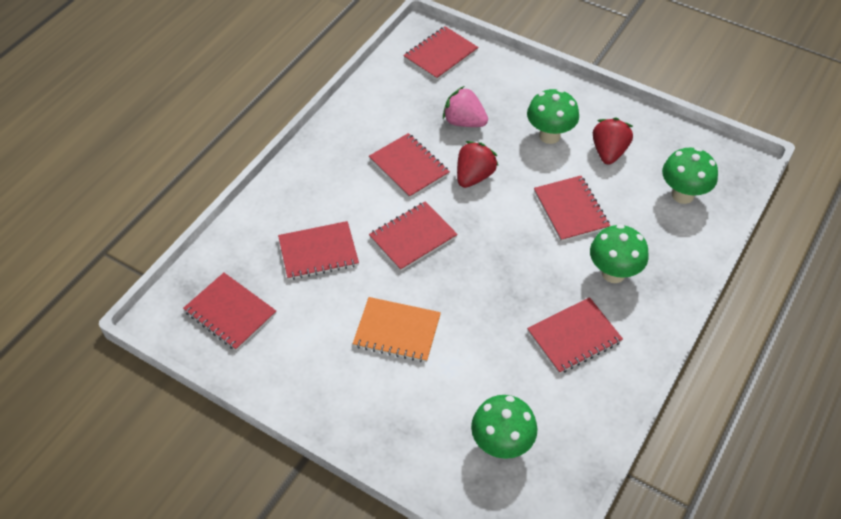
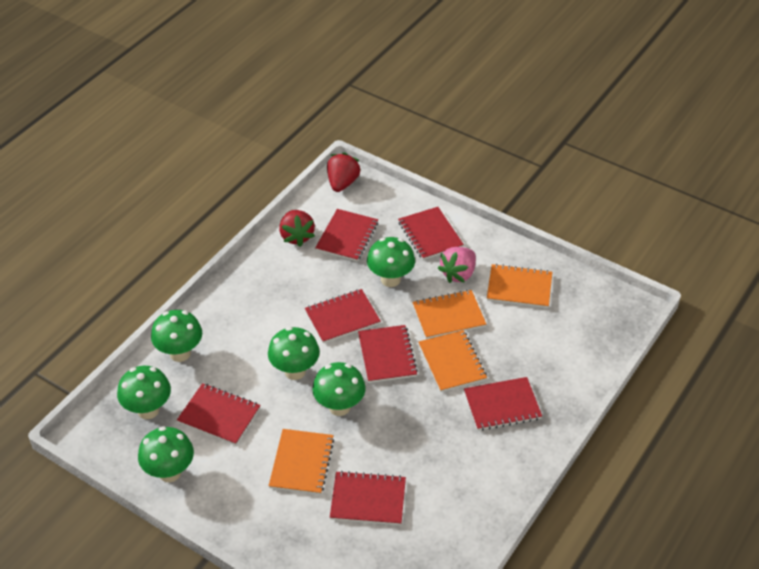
green mushroom: 4 -> 6
orange notebook: 1 -> 4

